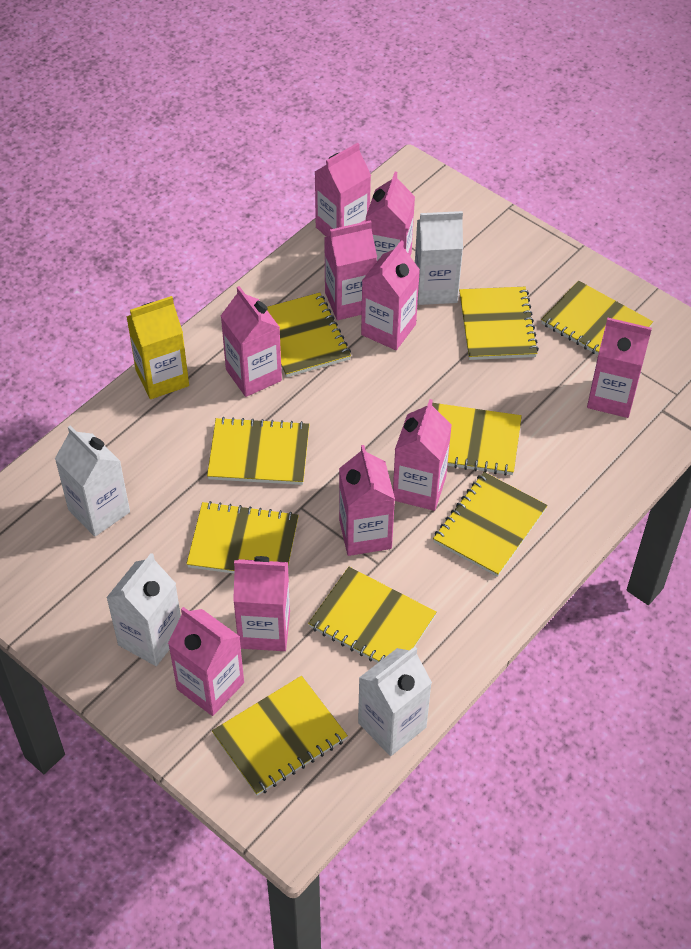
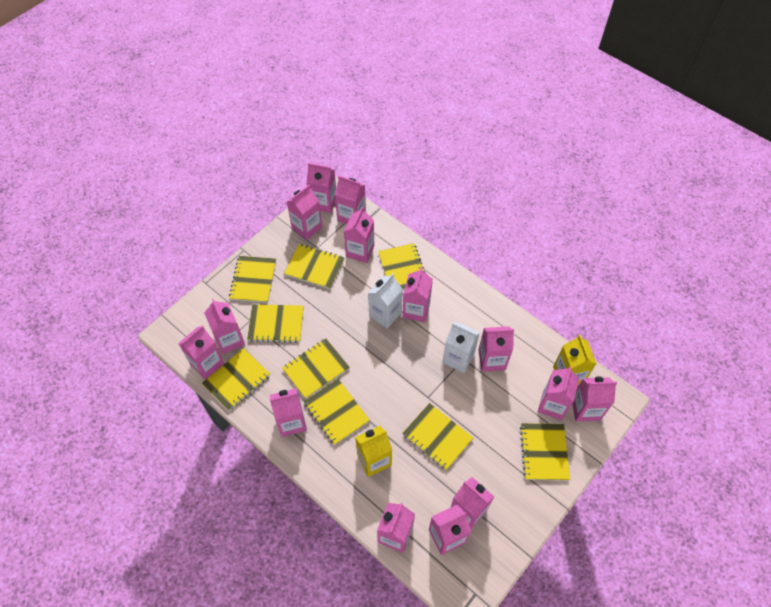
pink carton: 10 -> 14
white carton: 4 -> 2
yellow carton: 1 -> 2

